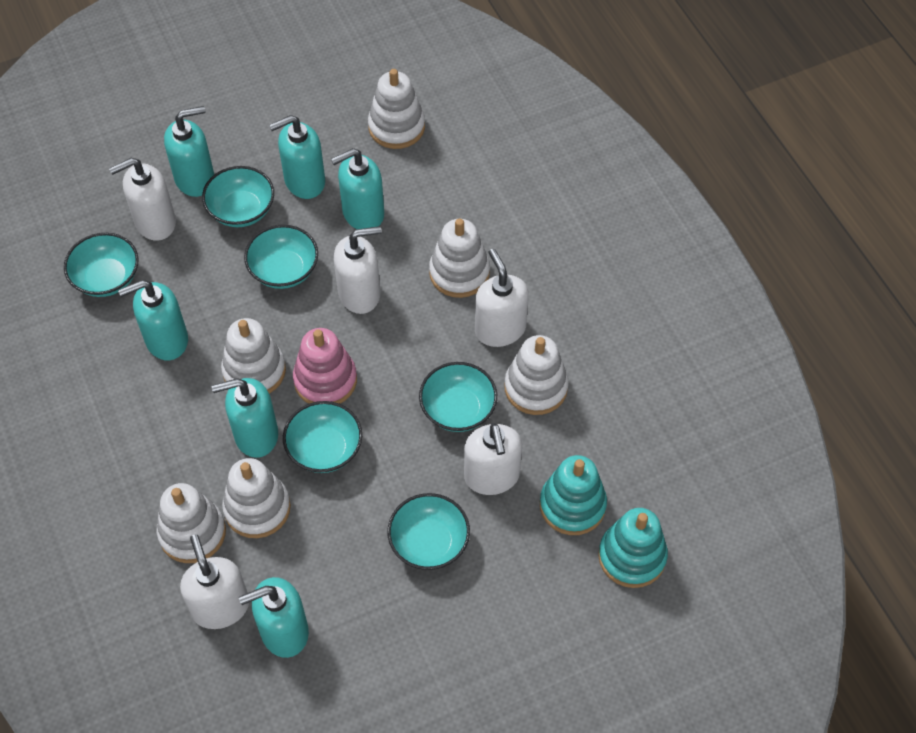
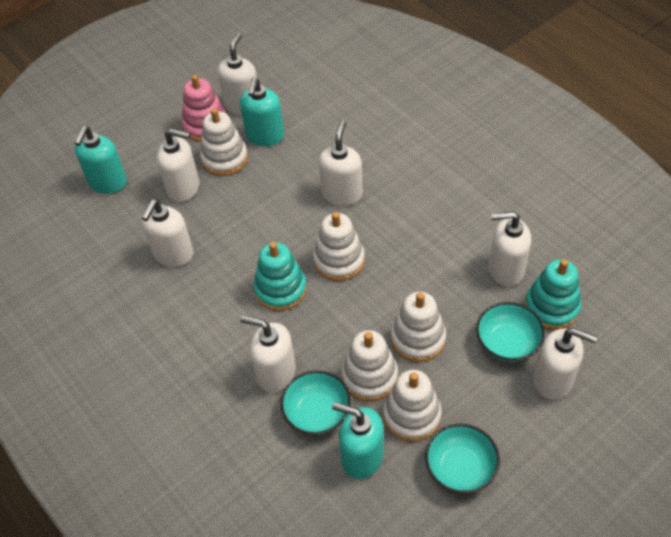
turquoise bowl: 6 -> 3
turquoise soap dispenser: 6 -> 3
white soap dispenser: 5 -> 7
white stacking toy: 6 -> 5

